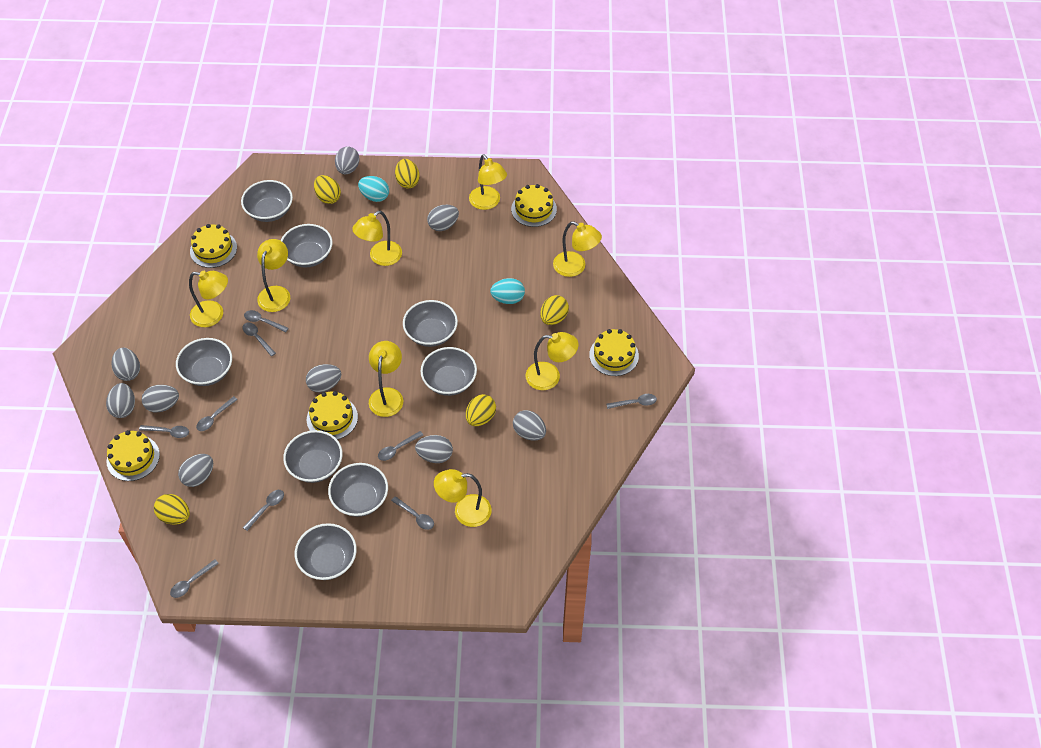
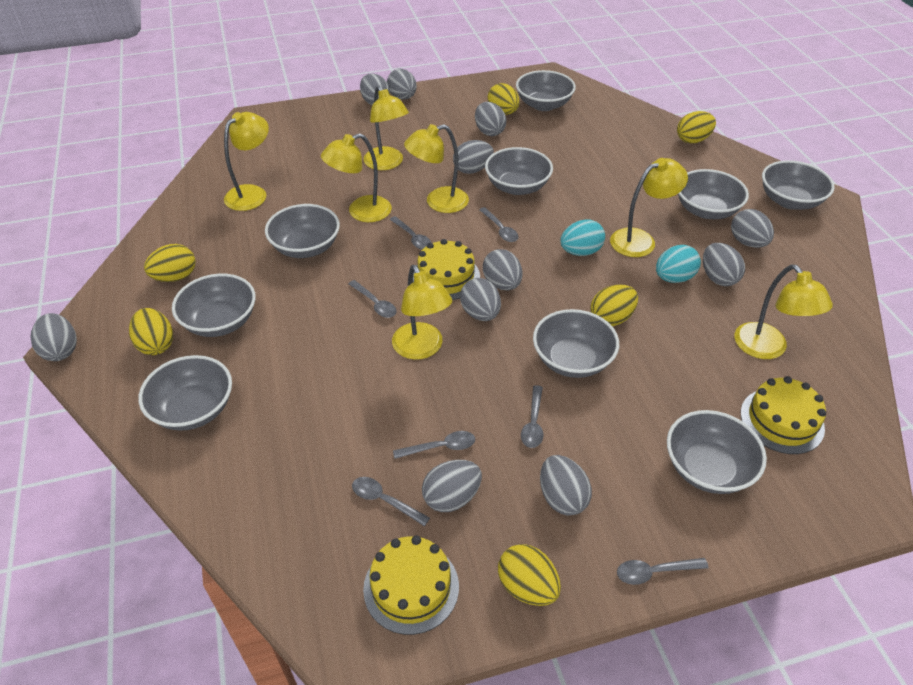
grey bowl: 8 -> 9
grey egg: 9 -> 11
grey spoon: 9 -> 7
yellow cake: 5 -> 3
yellow egg: 5 -> 6
yellow lamp: 8 -> 7

